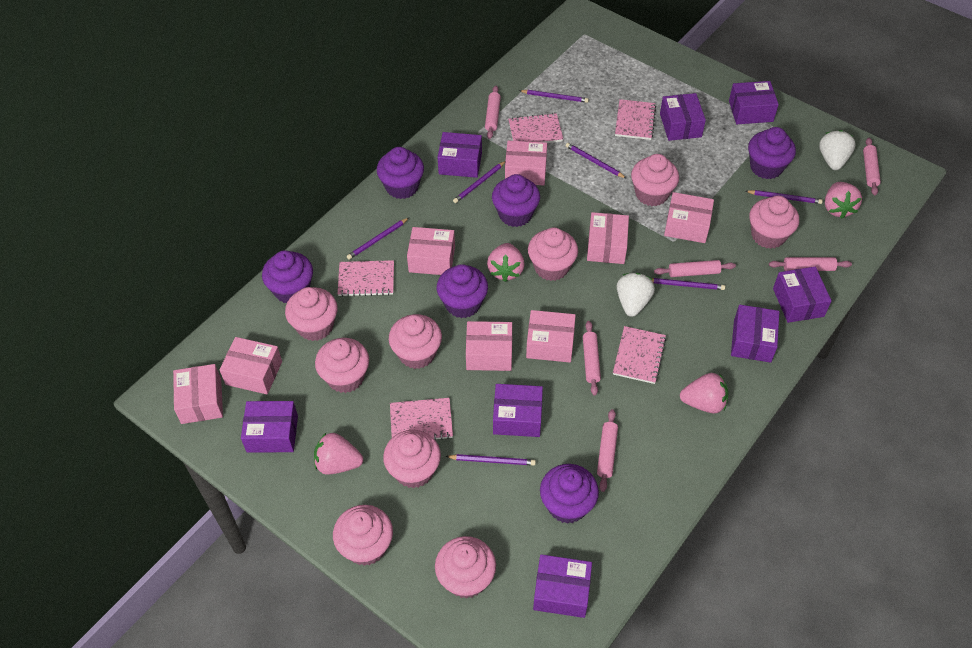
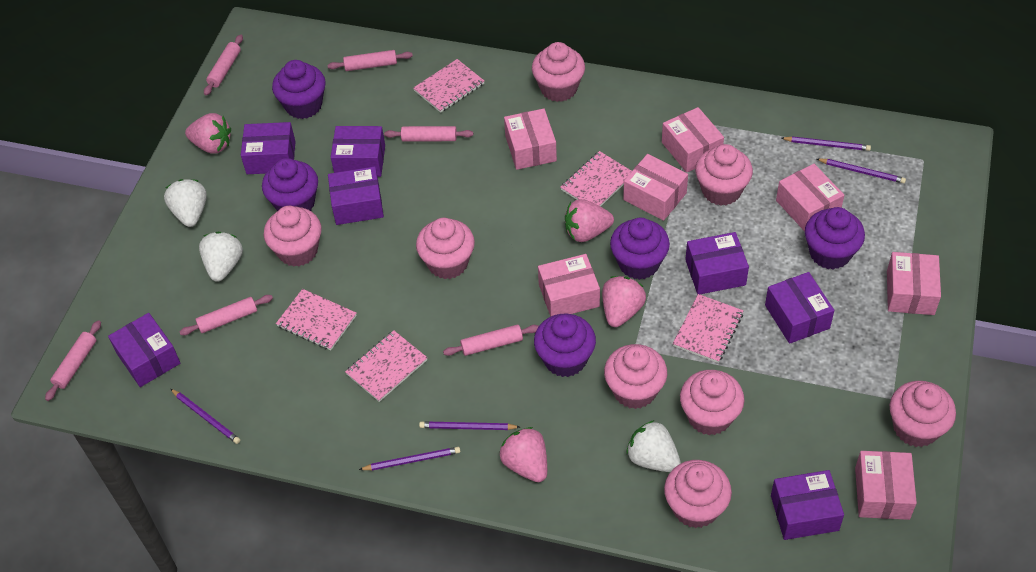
pink box: 8 -> 7
pink cupcake: 9 -> 8
purple box: 8 -> 7
purple cupcake: 6 -> 5
purple pencil: 7 -> 5
white strawberry: 2 -> 3

